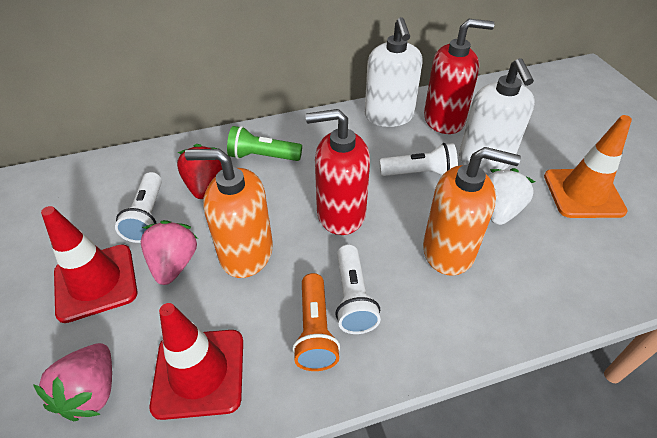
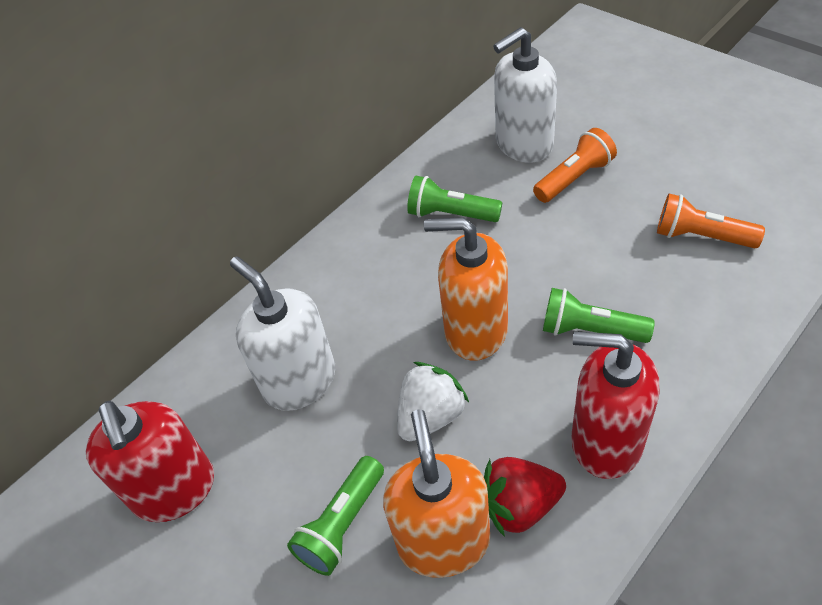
green flashlight: 1 -> 3
orange flashlight: 1 -> 2
orange traffic cone: 1 -> 0
pink strawberry: 2 -> 0
red traffic cone: 2 -> 0
white flashlight: 3 -> 0

